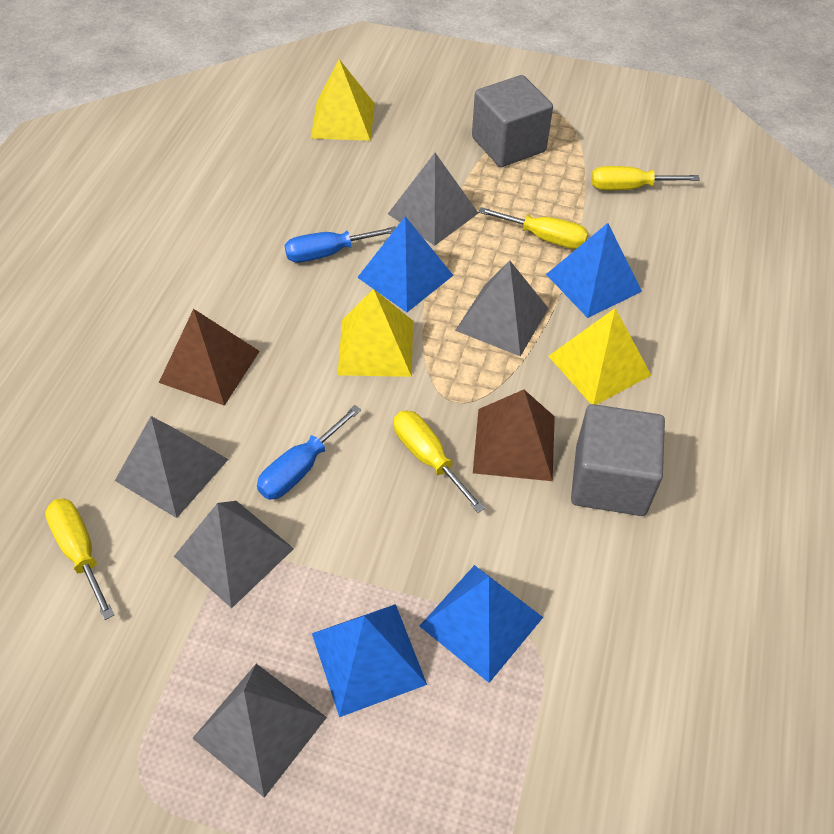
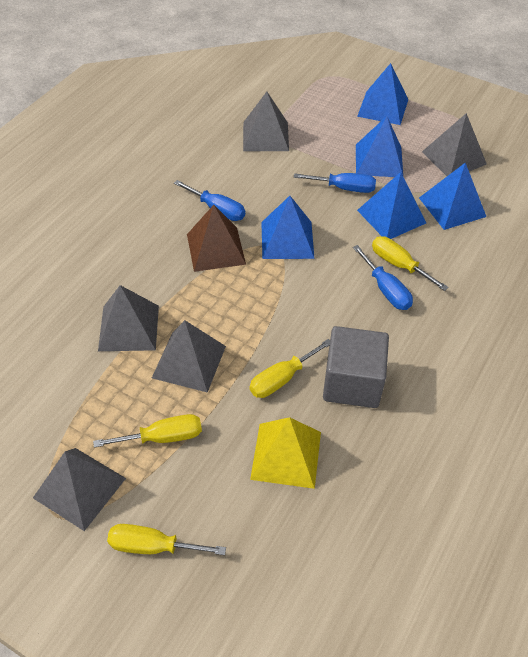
blue pyramid: 4 -> 5
blue screwdriver: 2 -> 3
brown pyramid: 2 -> 1
grey cube: 2 -> 1
yellow pyramid: 3 -> 1

